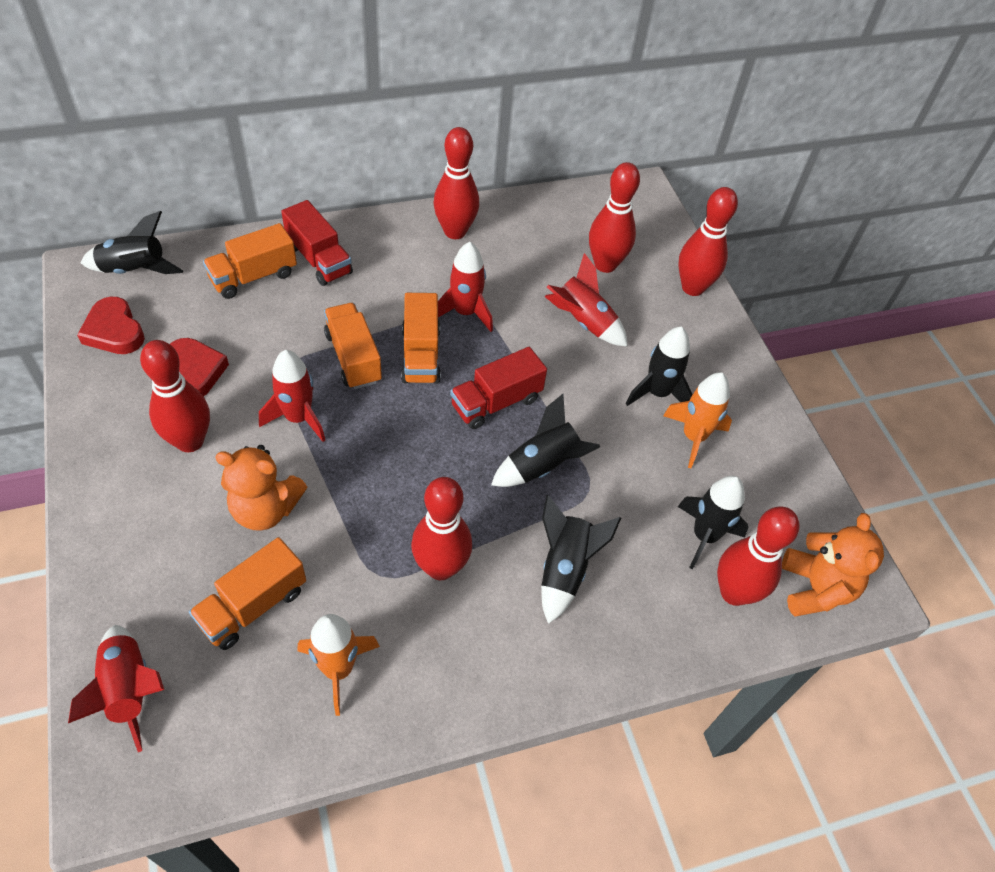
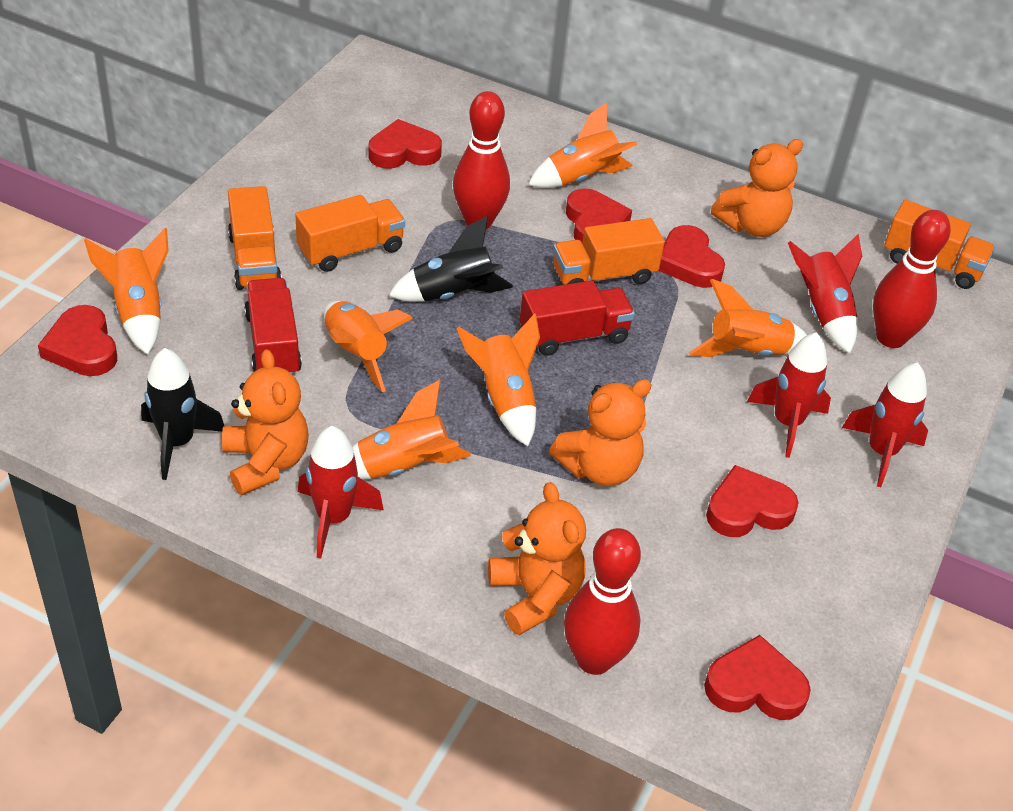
black rocket: 5 -> 2
orange rocket: 2 -> 6
orange teddy bear: 2 -> 4
red bowling pin: 6 -> 3
red heart: 2 -> 6

